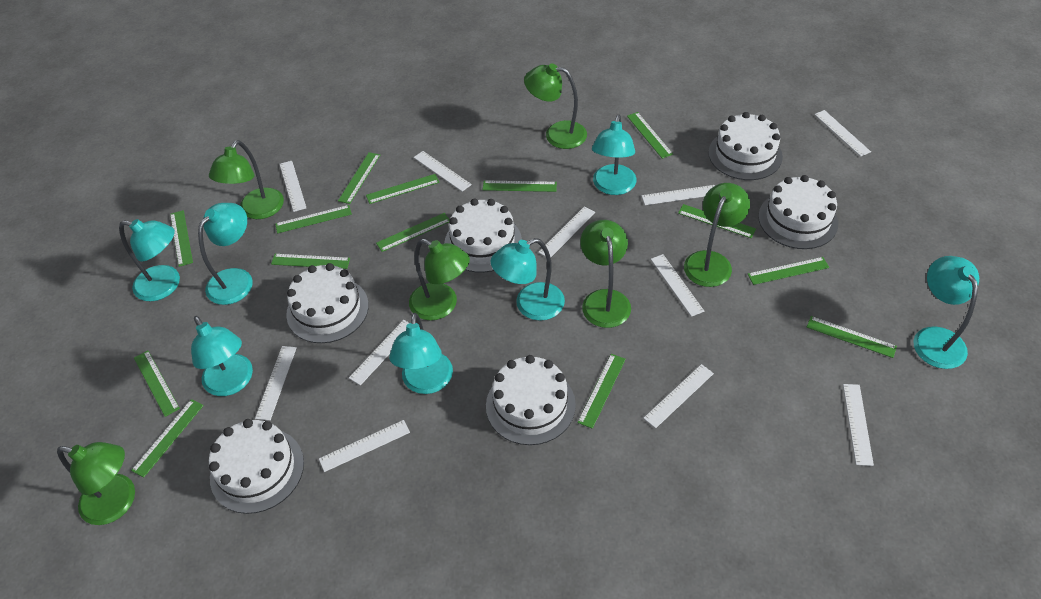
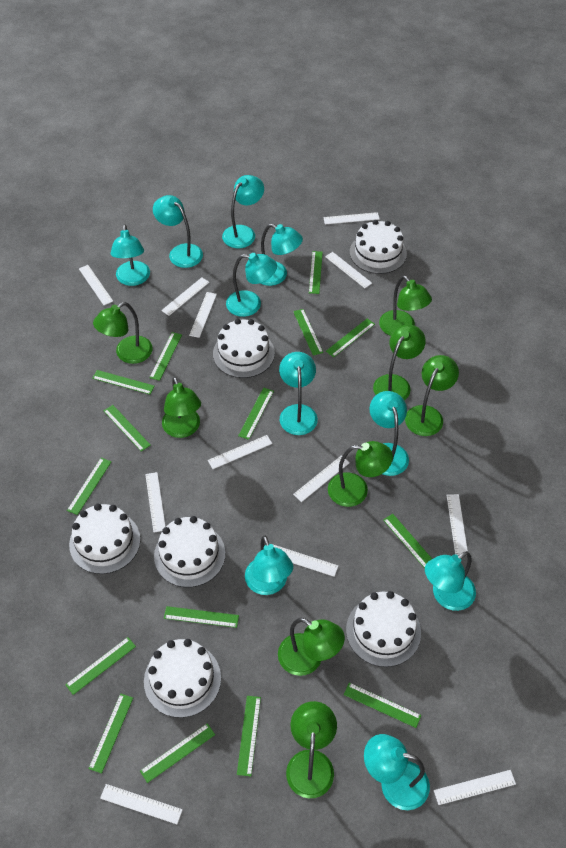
green lamp: 6 -> 8
green ruler: 14 -> 15
turquoise lamp: 7 -> 10
white ruler: 11 -> 12

